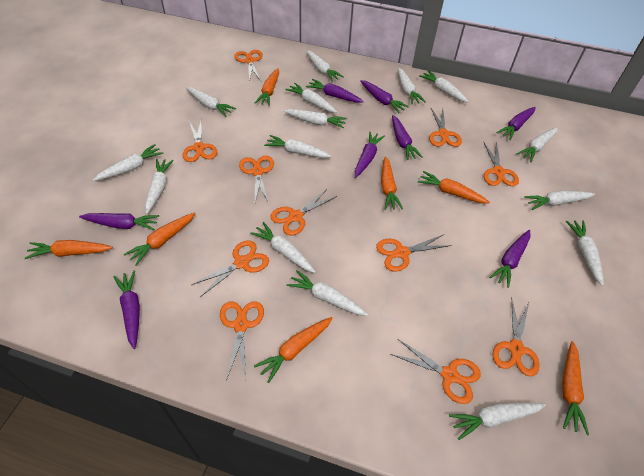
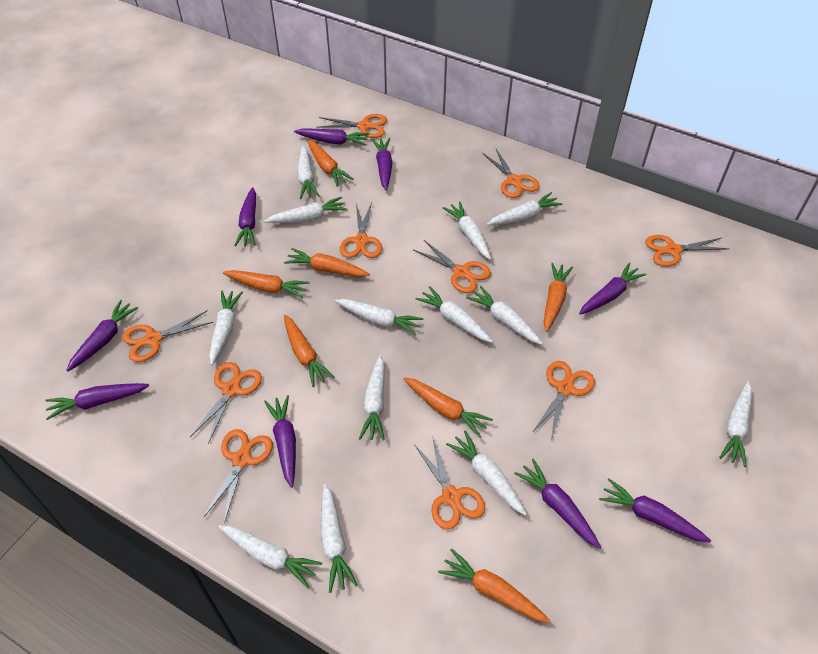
orange scissors: 11 -> 10
purple carrot: 8 -> 9
white carrot: 15 -> 13

